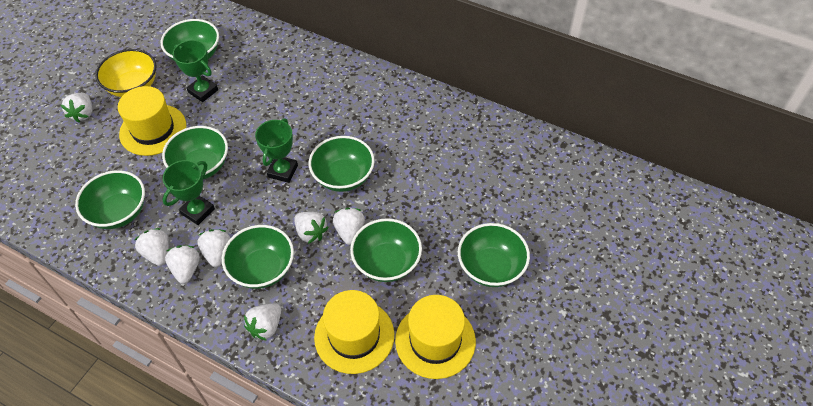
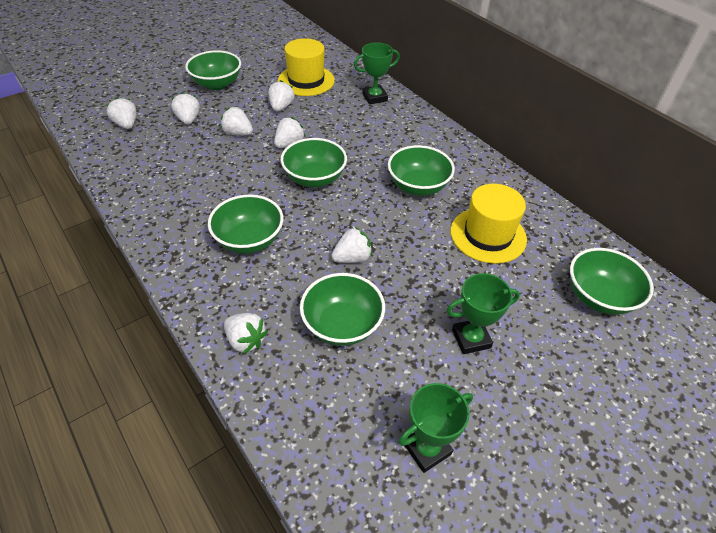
green bowl: 7 -> 6
yellow bowl: 1 -> 0
yellow hat: 3 -> 2

